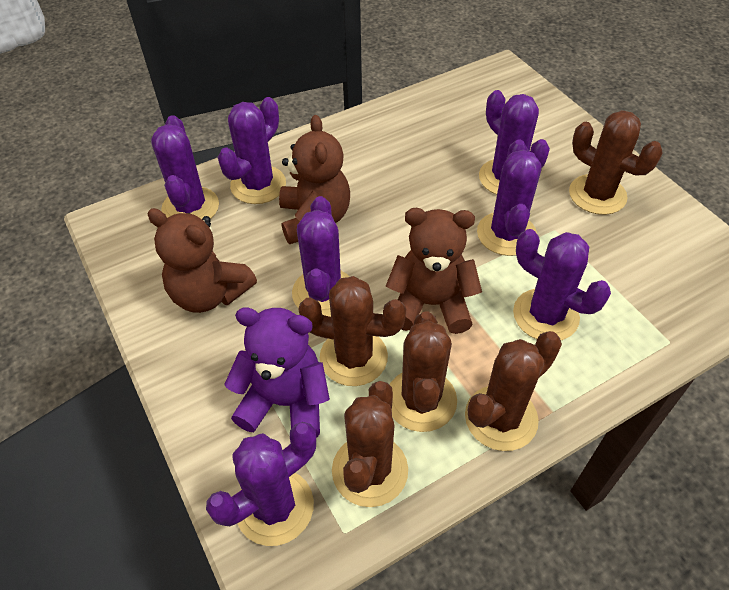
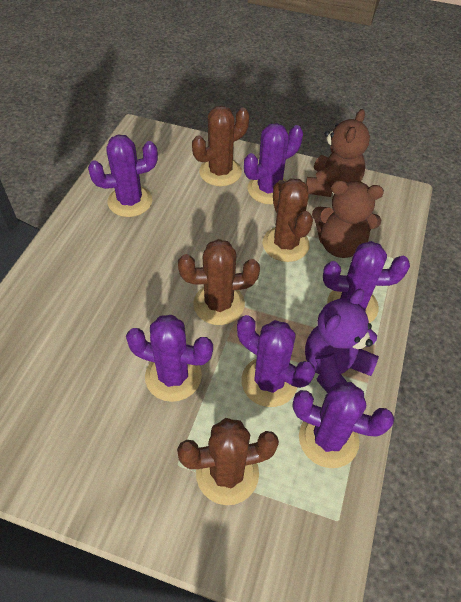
brown cactus: 5 -> 4
brown teddy bear: 3 -> 2
purple cactus: 7 -> 6

